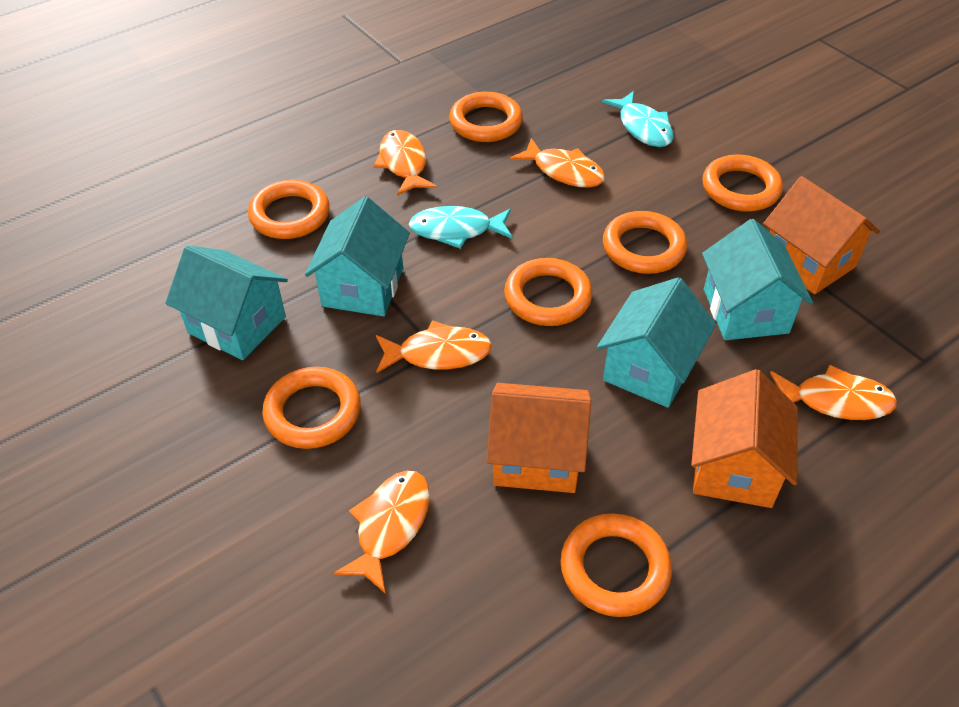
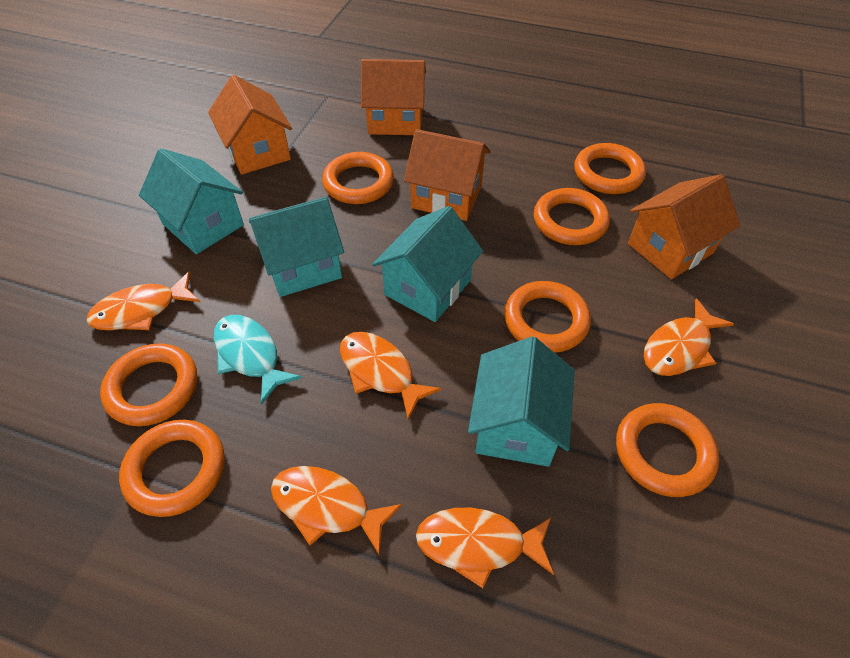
orange house: 3 -> 4
turquoise fish: 2 -> 1

